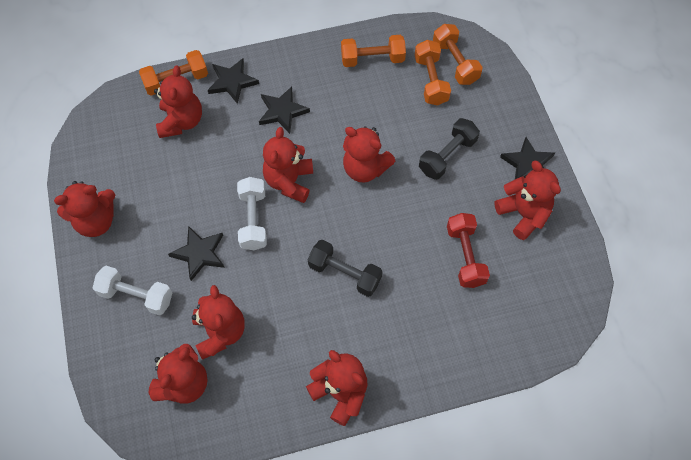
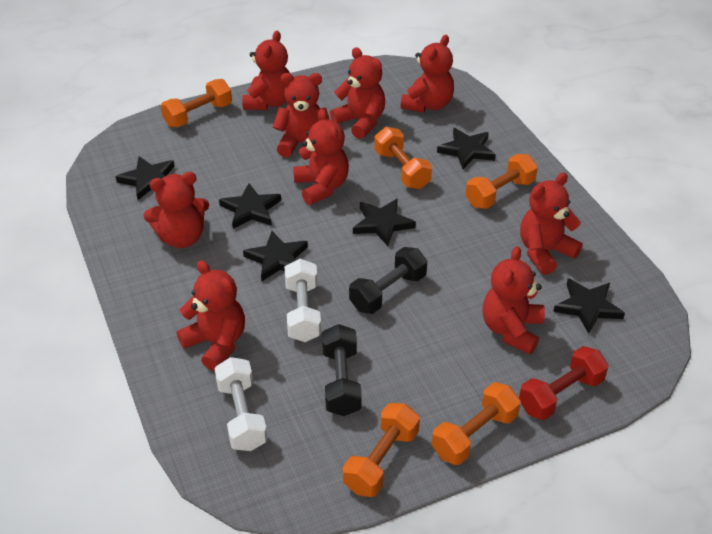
black star: 4 -> 6
orange dumbbell: 4 -> 5
red teddy bear: 8 -> 9

